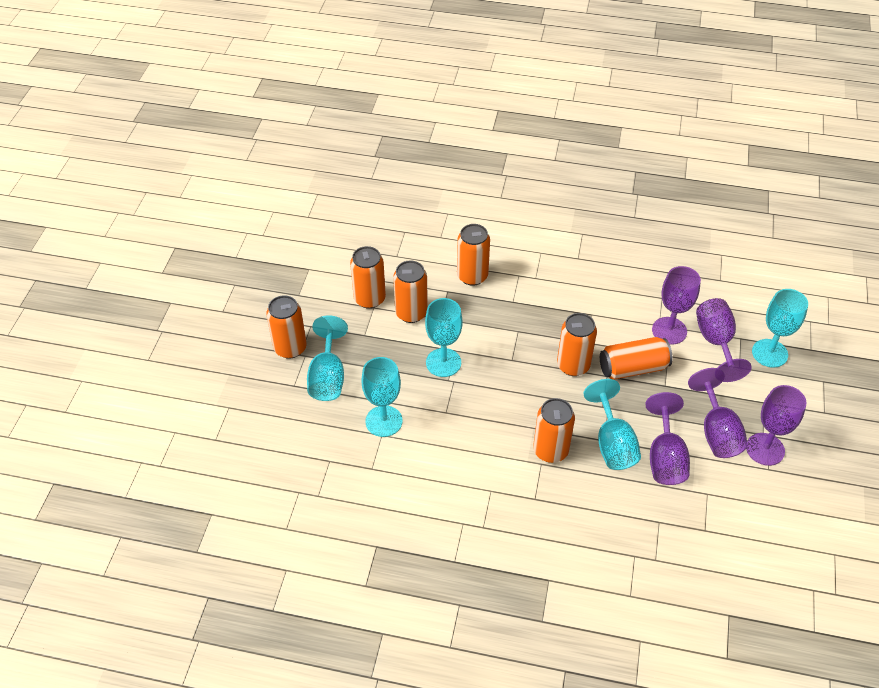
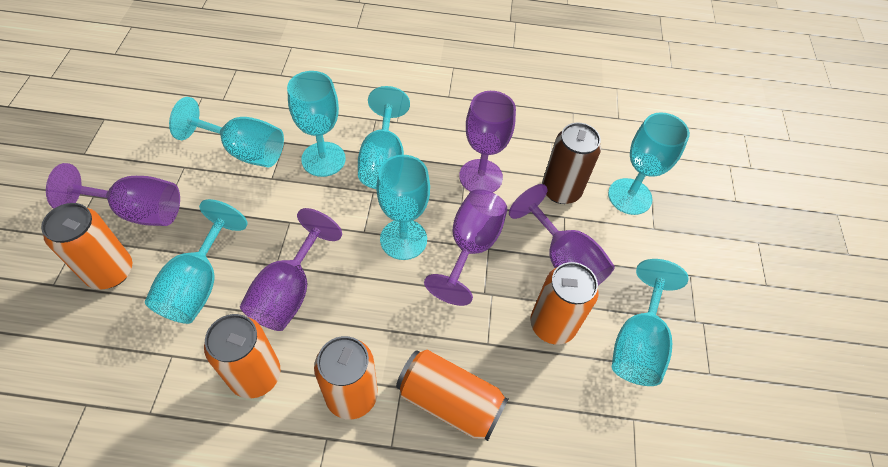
brown can: 0 -> 1
orange can: 7 -> 5
turquoise goblet: 5 -> 7

